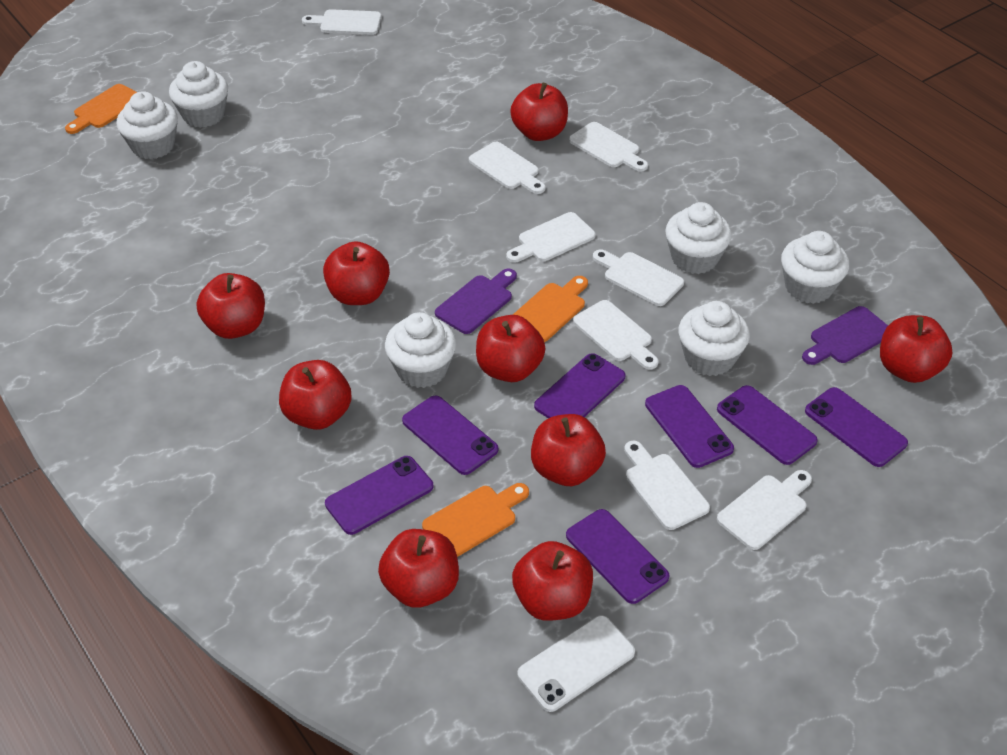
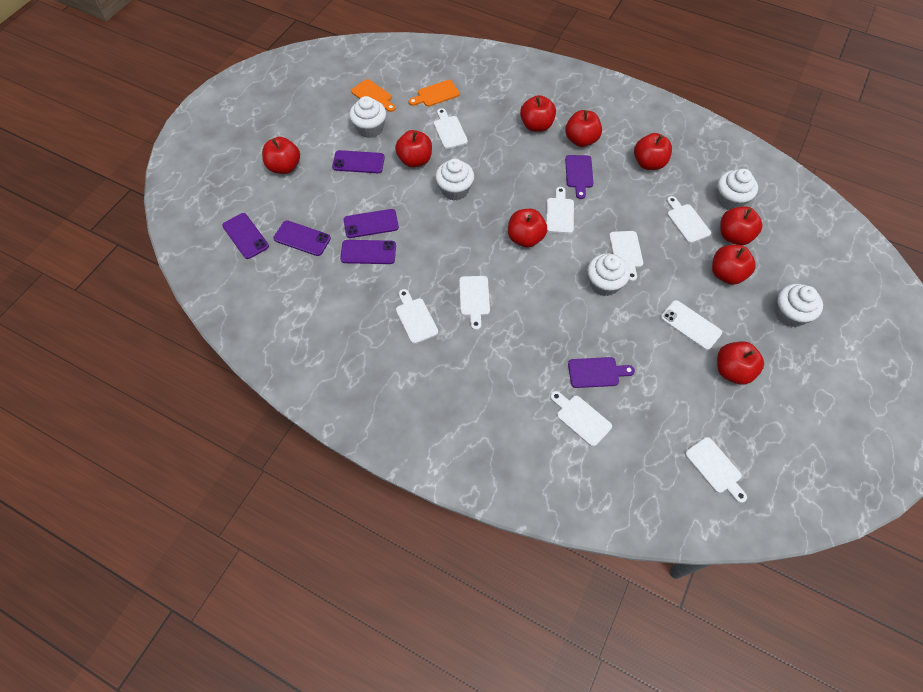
orange cutting board: 3 -> 2
purple phone: 7 -> 5
white cupcake: 6 -> 5

